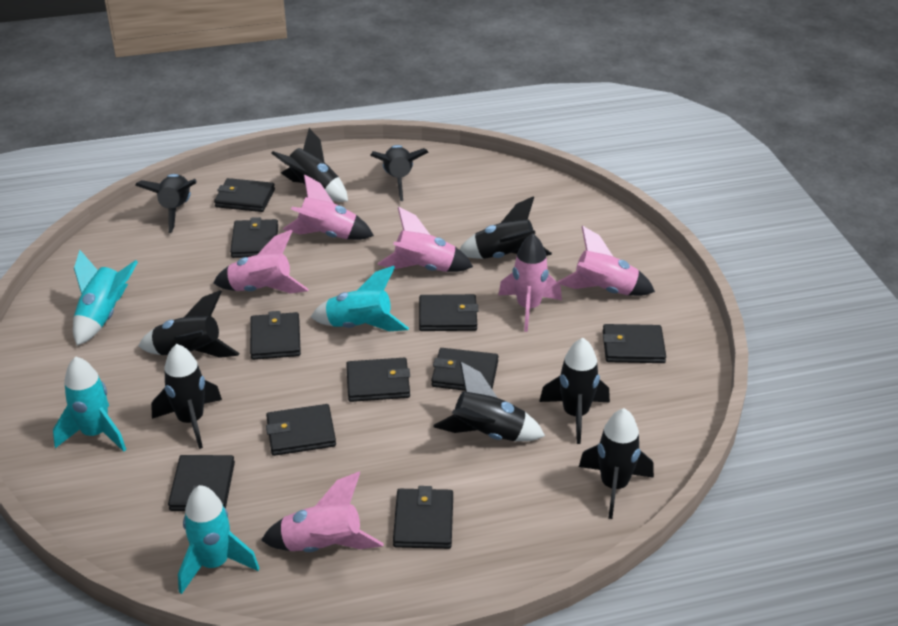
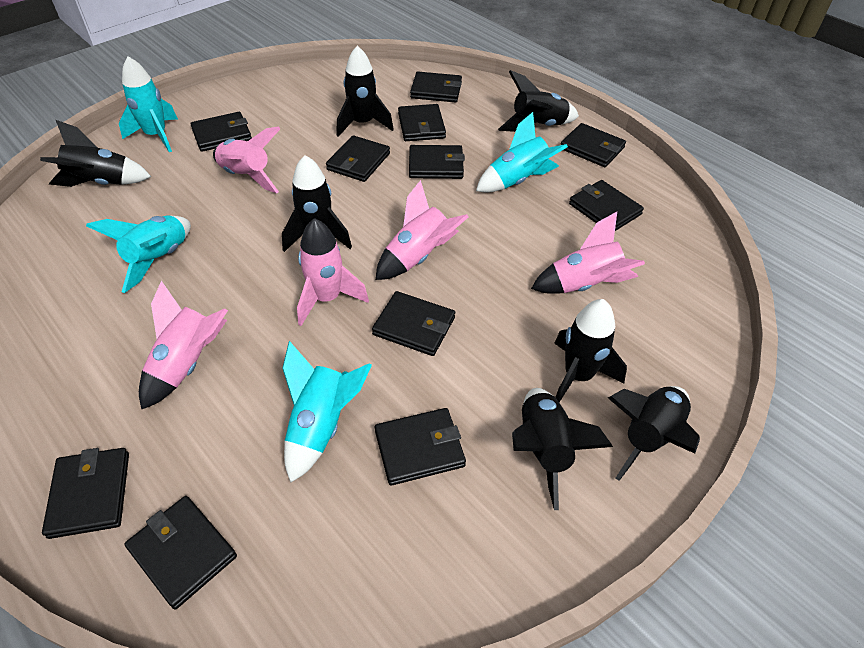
black rocket: 9 -> 7
black wallet: 10 -> 11
pink rocket: 6 -> 5

